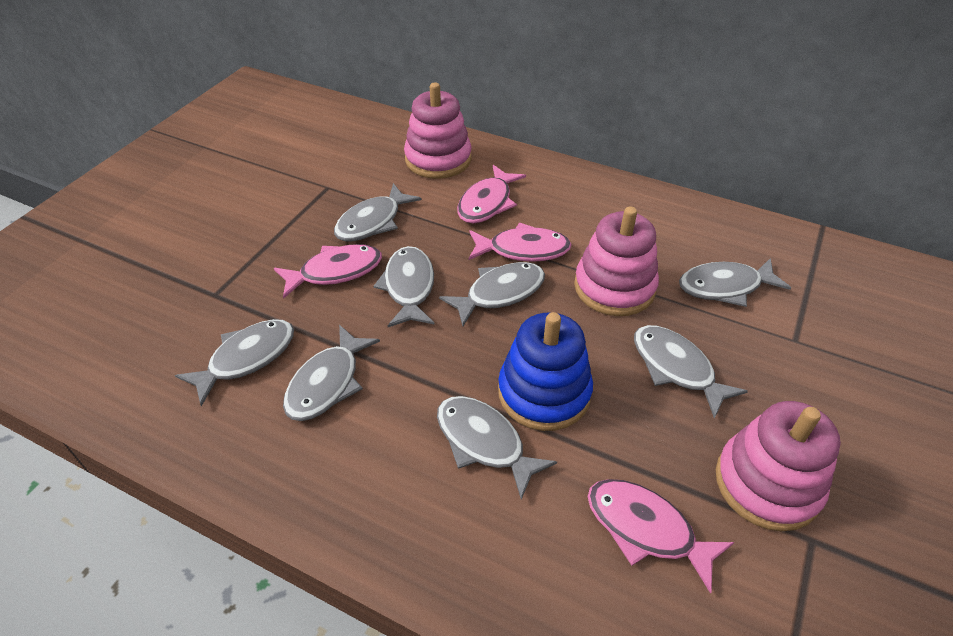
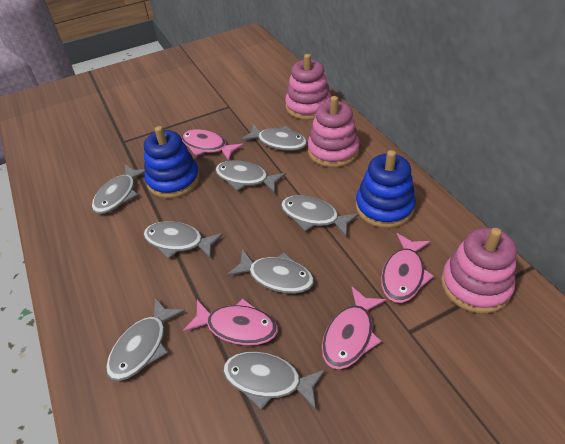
blue stacking toy: 1 -> 2

